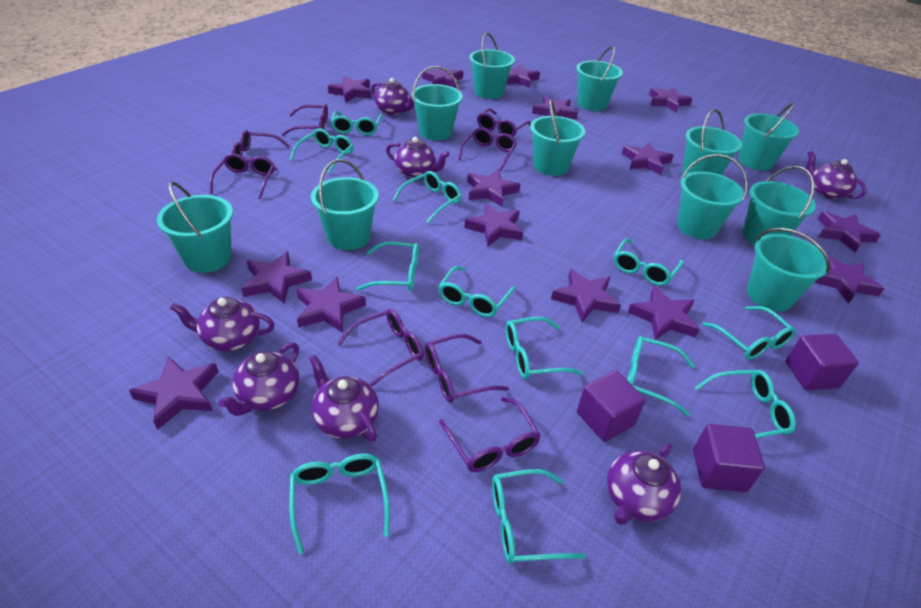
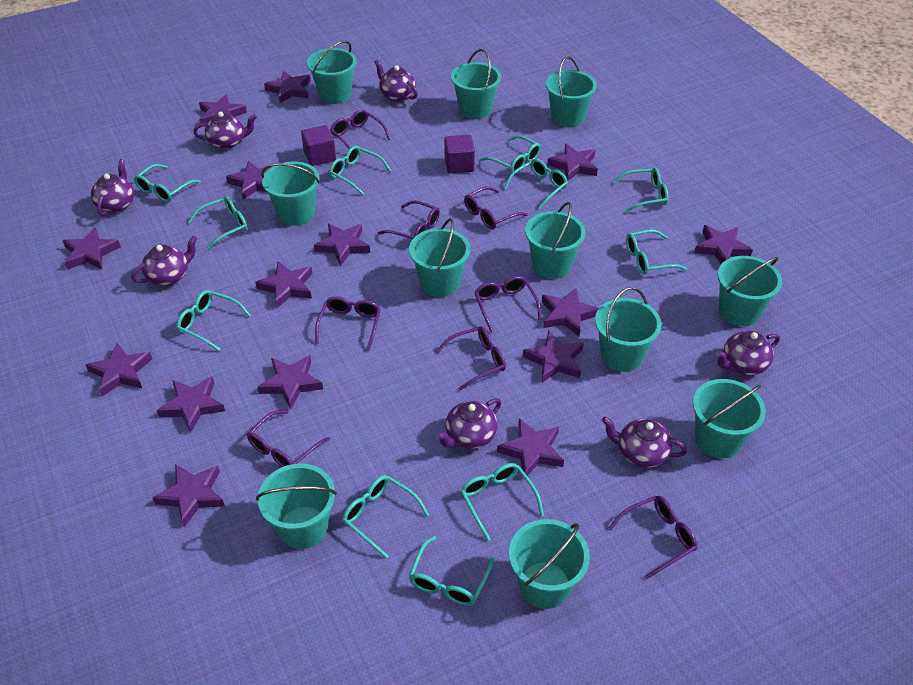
purple cube: 3 -> 2
turquoise glasses: 12 -> 11

